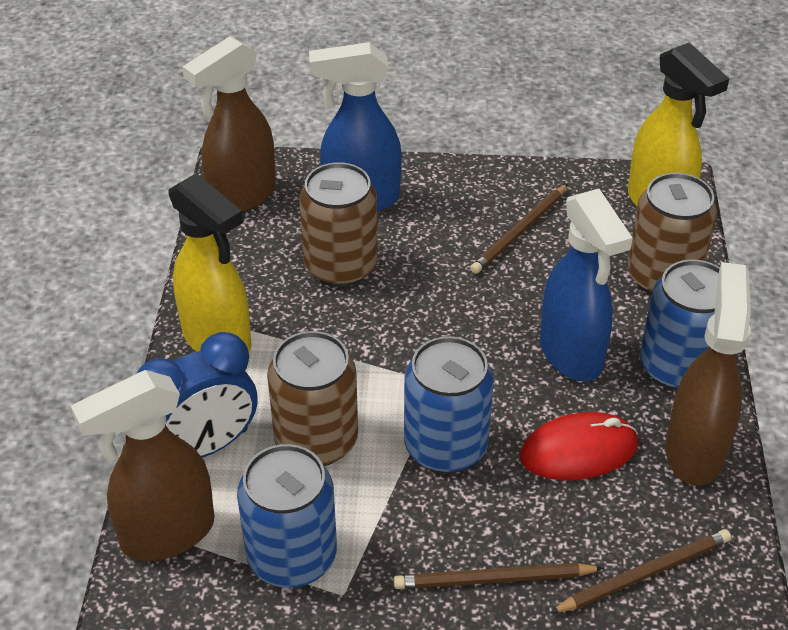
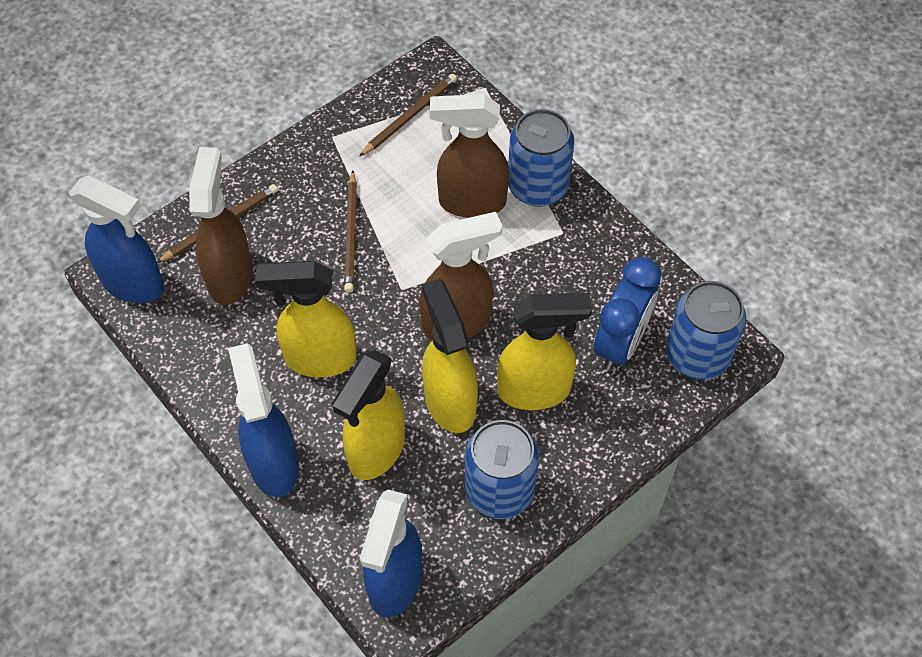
blue spray bottle: 2 -> 3
brown can: 3 -> 0
red mouse: 1 -> 0
yellow spray bottle: 2 -> 4

